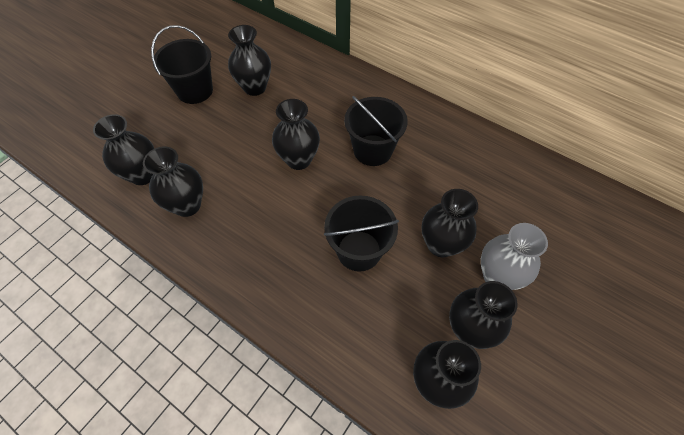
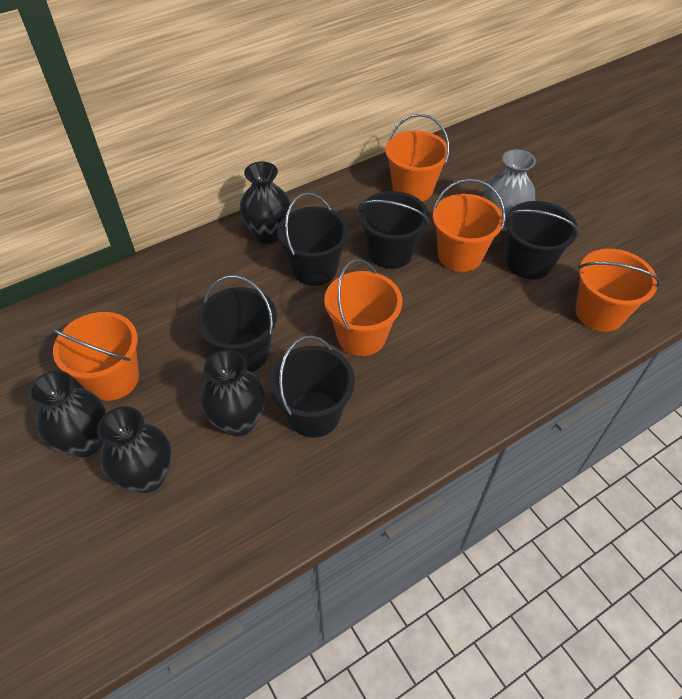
black bucket: 3 -> 5
black vase: 7 -> 4
orange bucket: 0 -> 5

